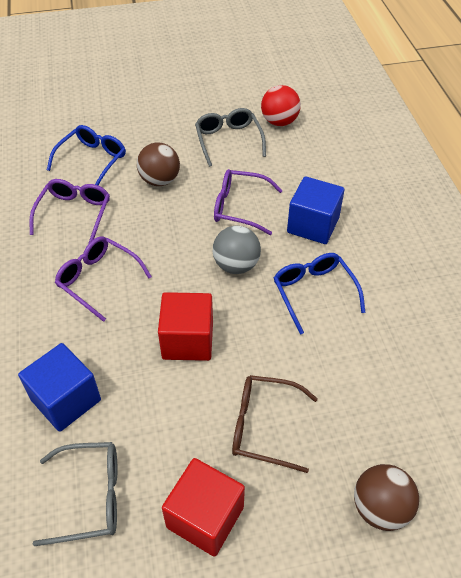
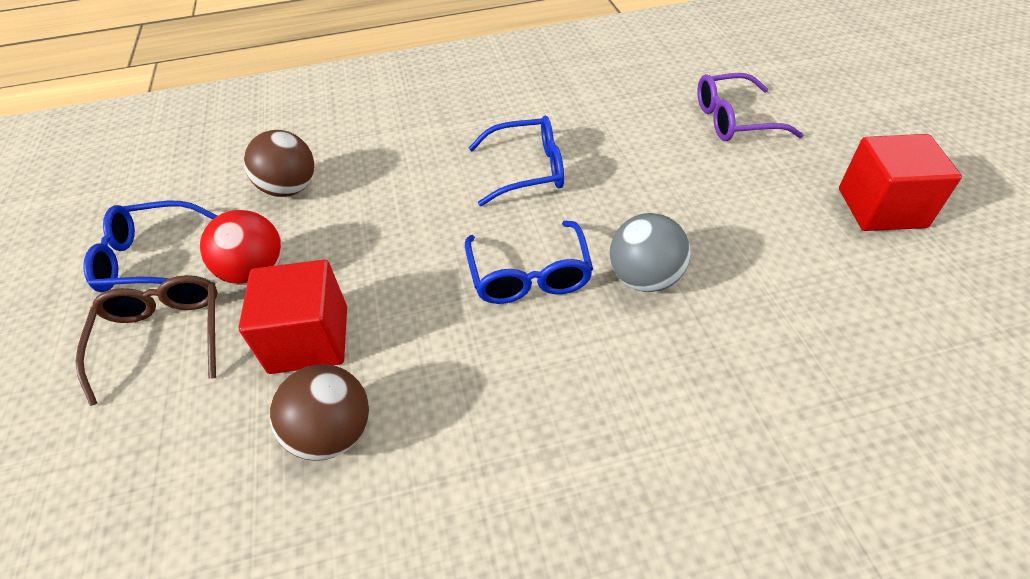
blue cube: 2 -> 0
blue glasses: 2 -> 3
grey glasses: 2 -> 0
purple glasses: 3 -> 1

